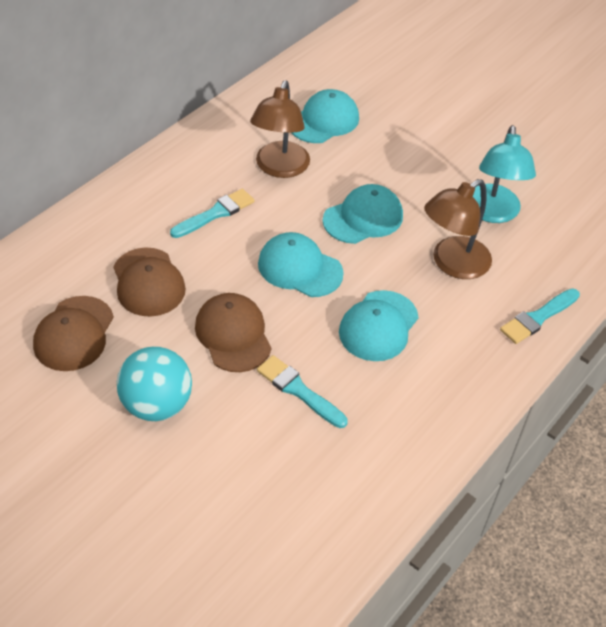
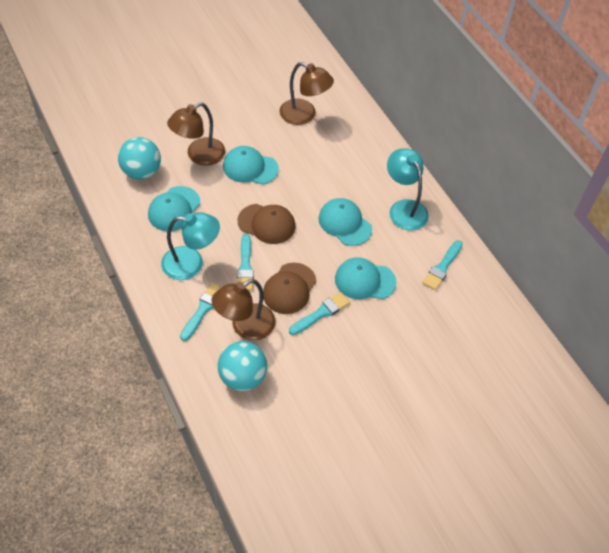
brown cap: 3 -> 2
brown lamp: 2 -> 3
turquoise ball: 1 -> 2
turquoise brush: 3 -> 4
turquoise lamp: 1 -> 2

